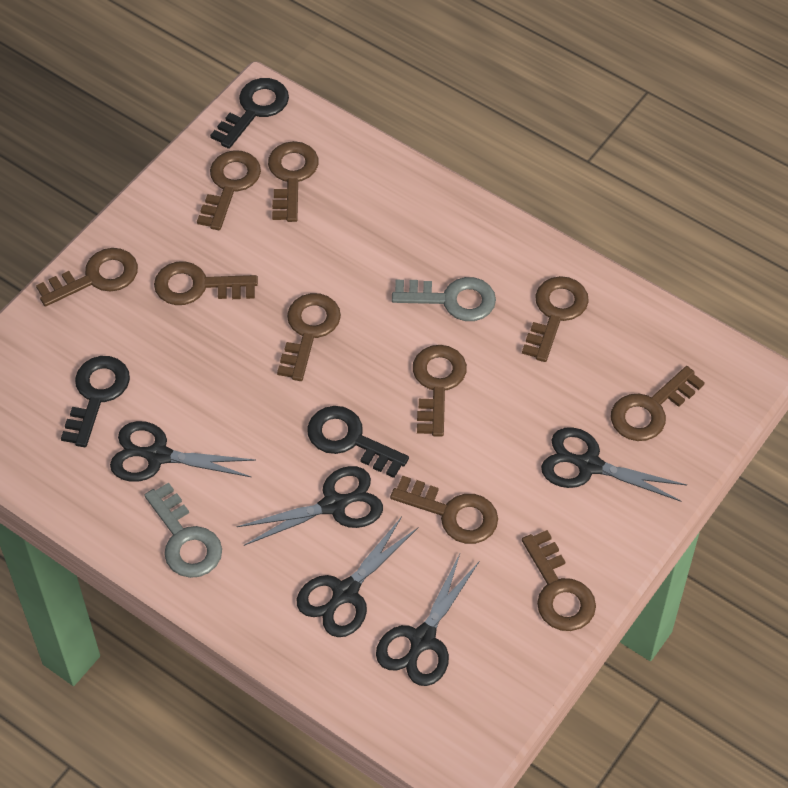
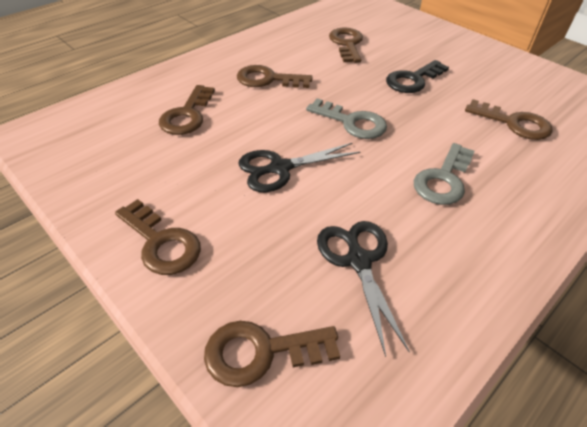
black key: 3 -> 1
black scissors: 5 -> 2
brown key: 10 -> 6

